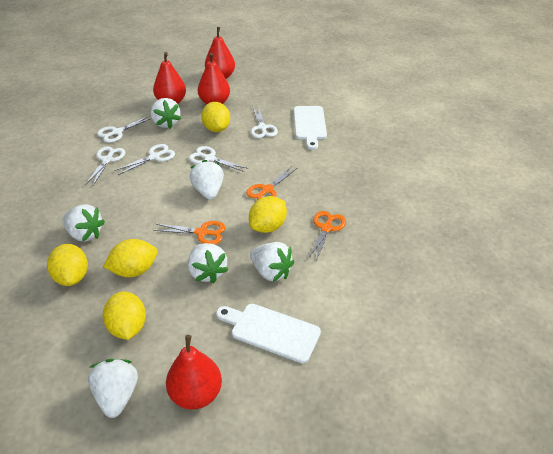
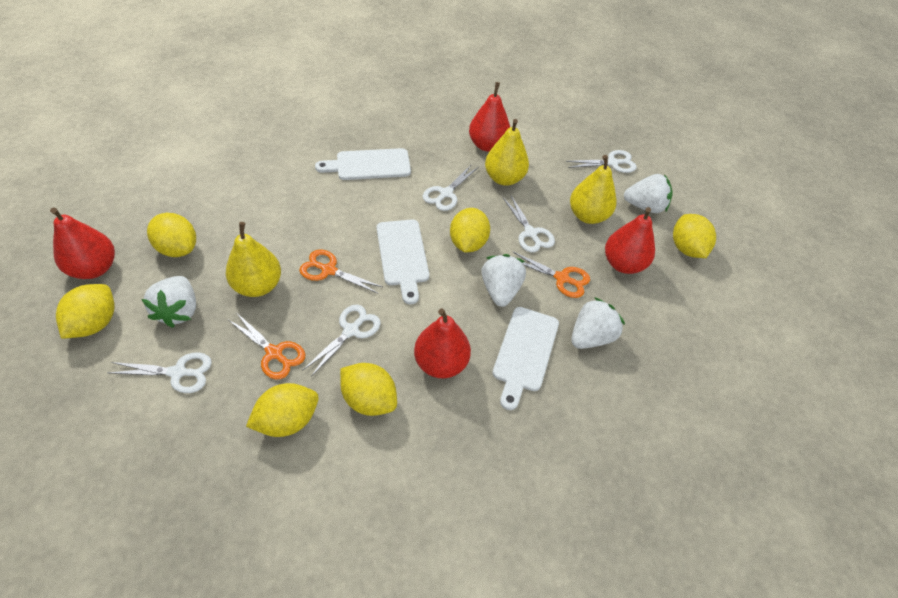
white cutting board: 2 -> 3
white strawberry: 6 -> 4
yellow lemon: 5 -> 6
yellow pear: 0 -> 3

